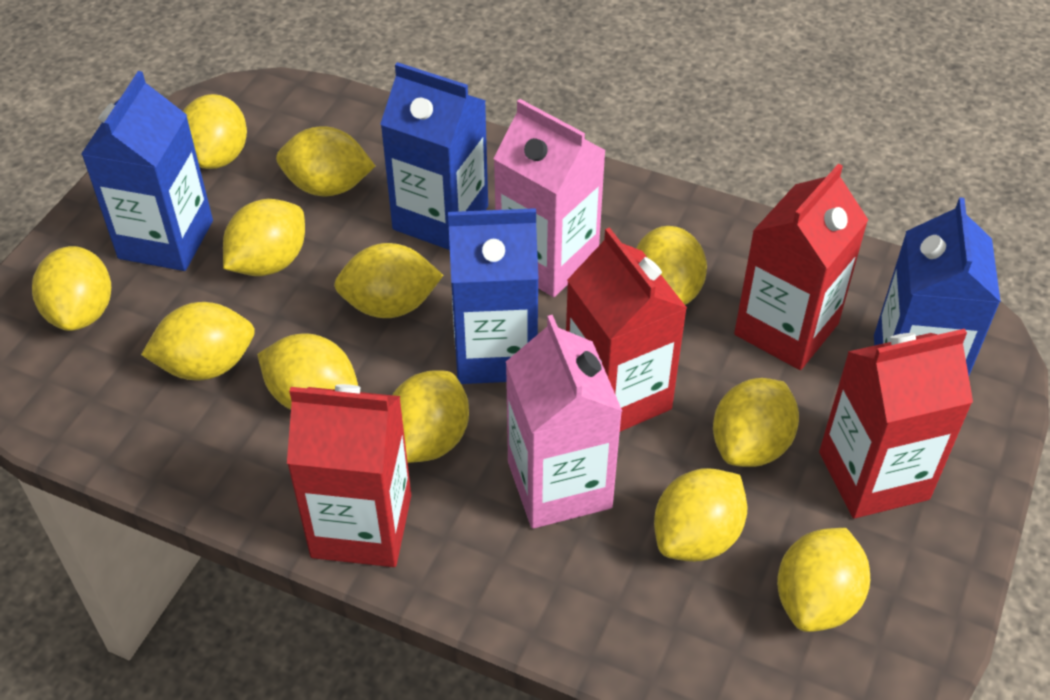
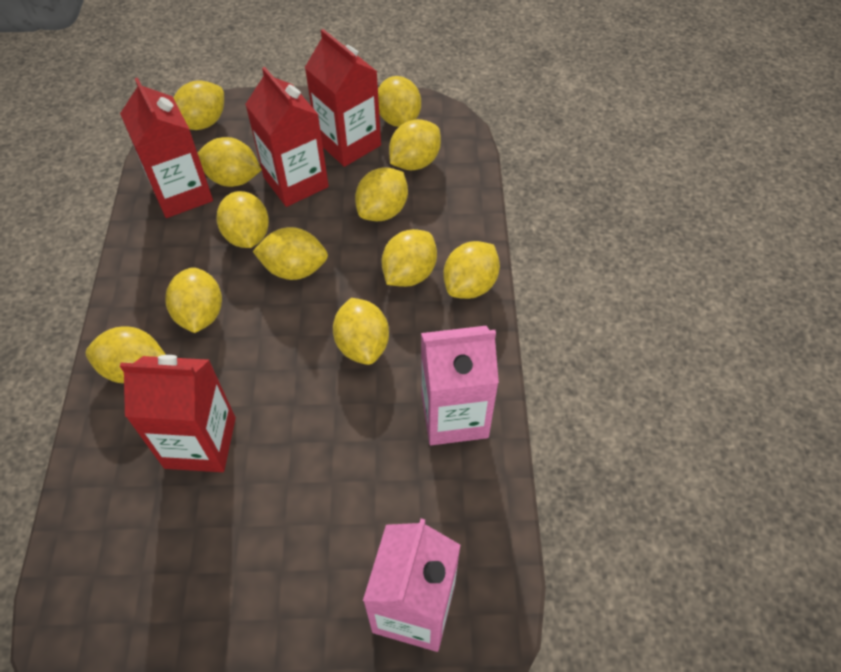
blue carton: 4 -> 0

